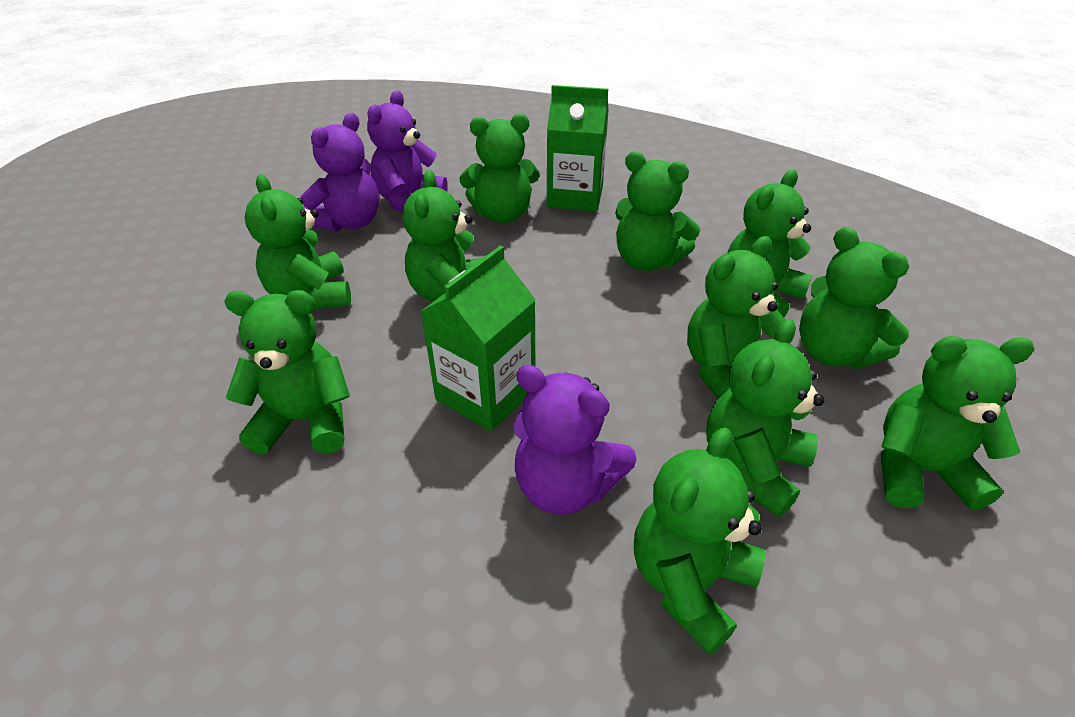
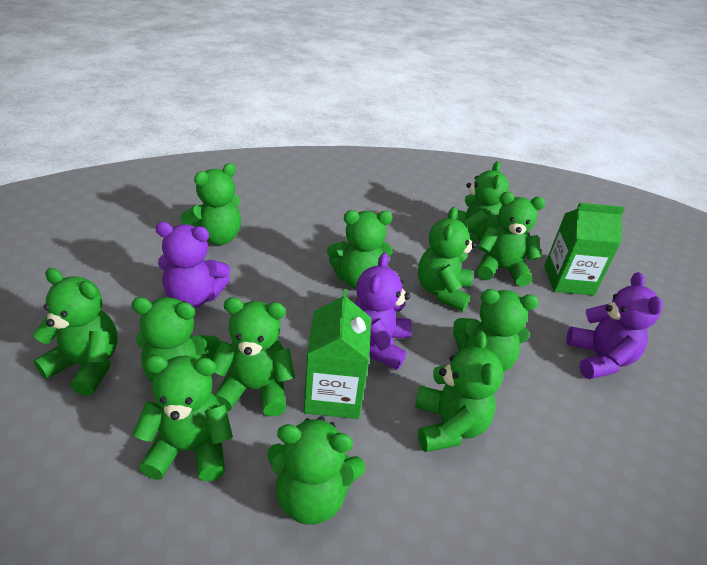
green teddy bear: 11 -> 12

